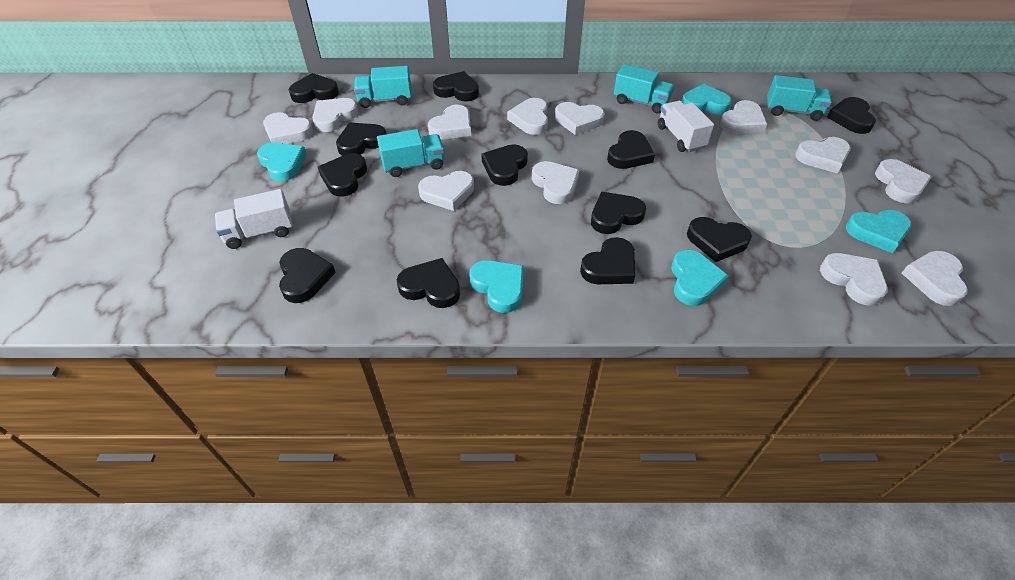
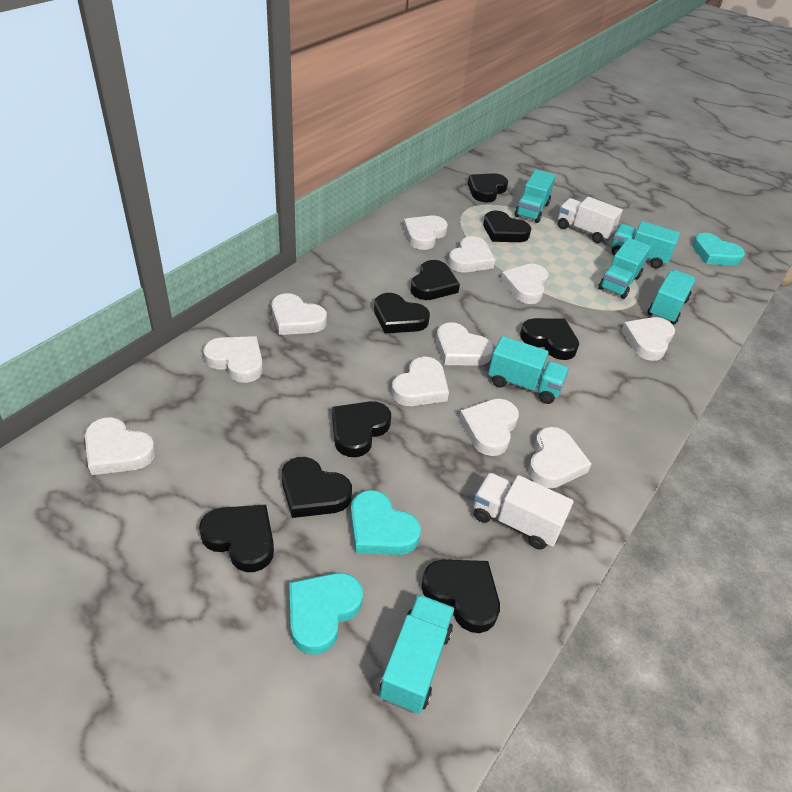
black heart: 12 -> 9
turquoise heart: 5 -> 3
turquoise truck: 4 -> 6
white heart: 12 -> 11

